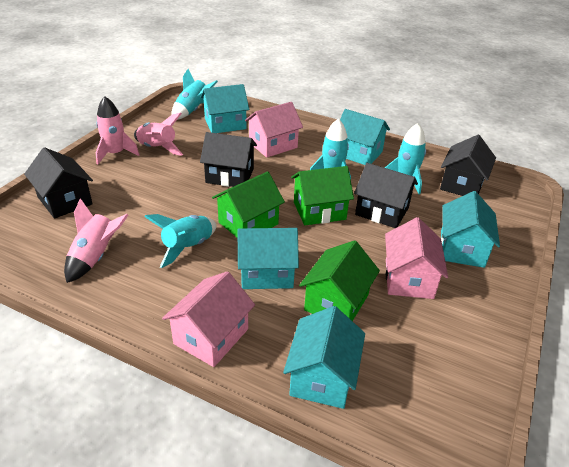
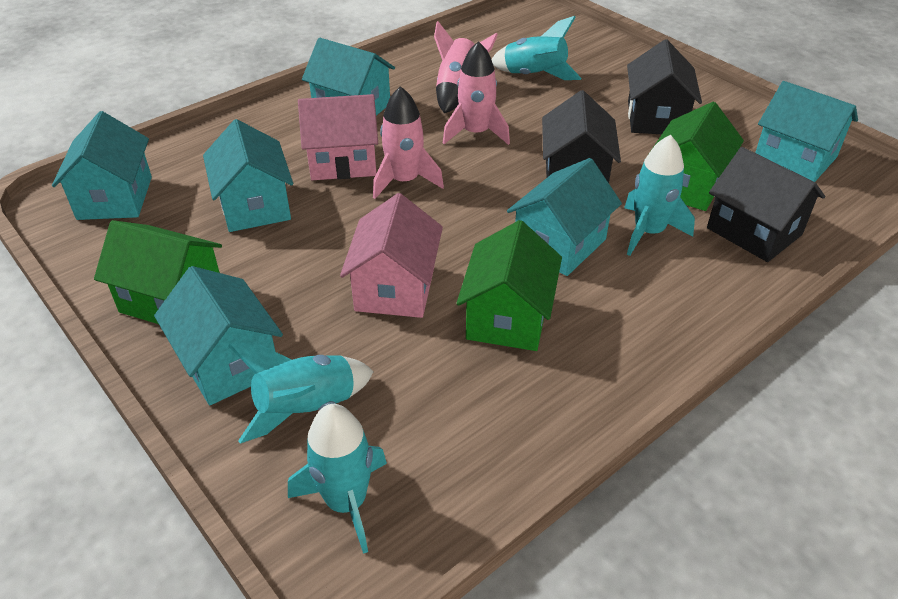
black house: 4 -> 3
pink house: 3 -> 2
turquoise house: 5 -> 6

